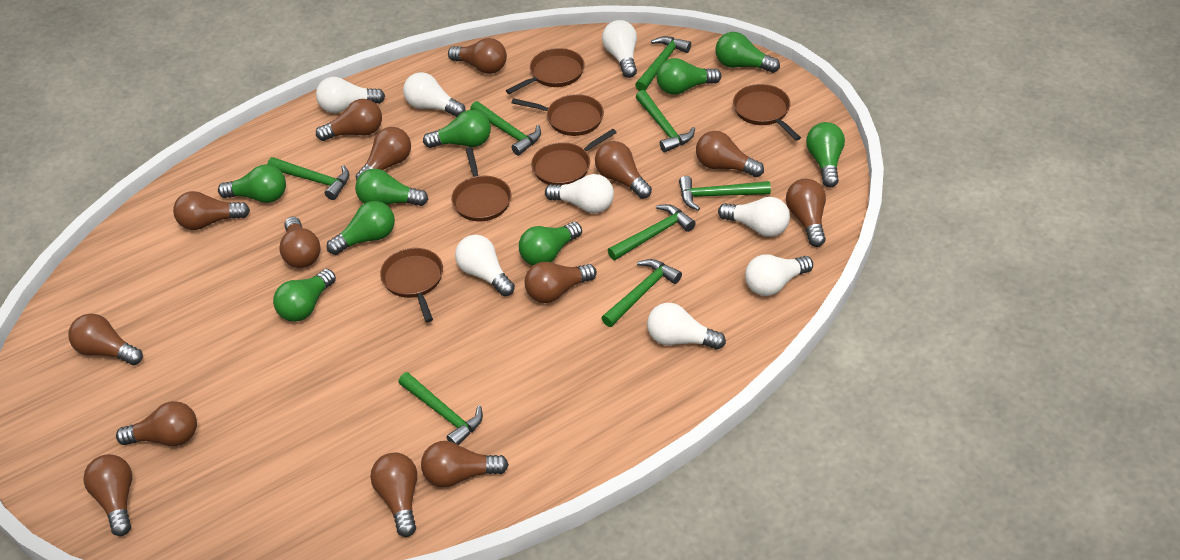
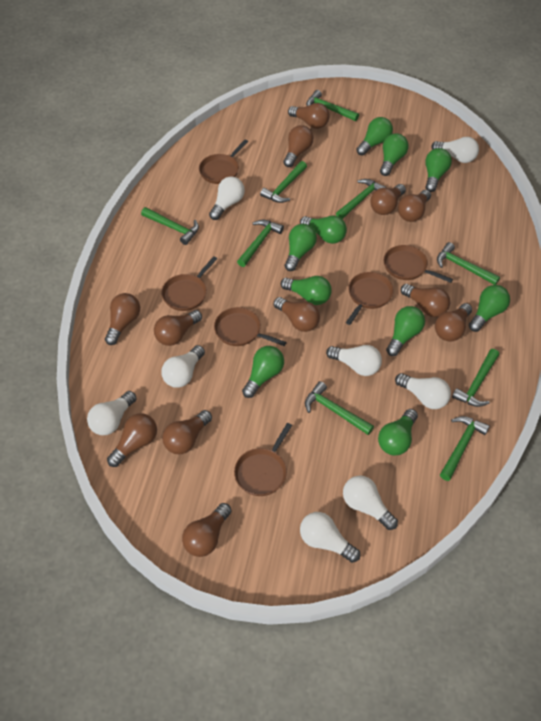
brown light bulb: 14 -> 12
green hammer: 8 -> 9
green light bulb: 9 -> 10

